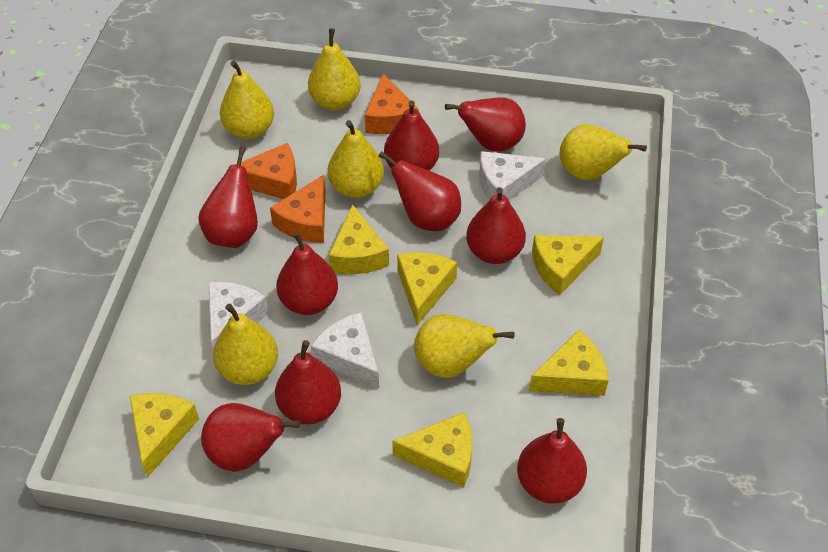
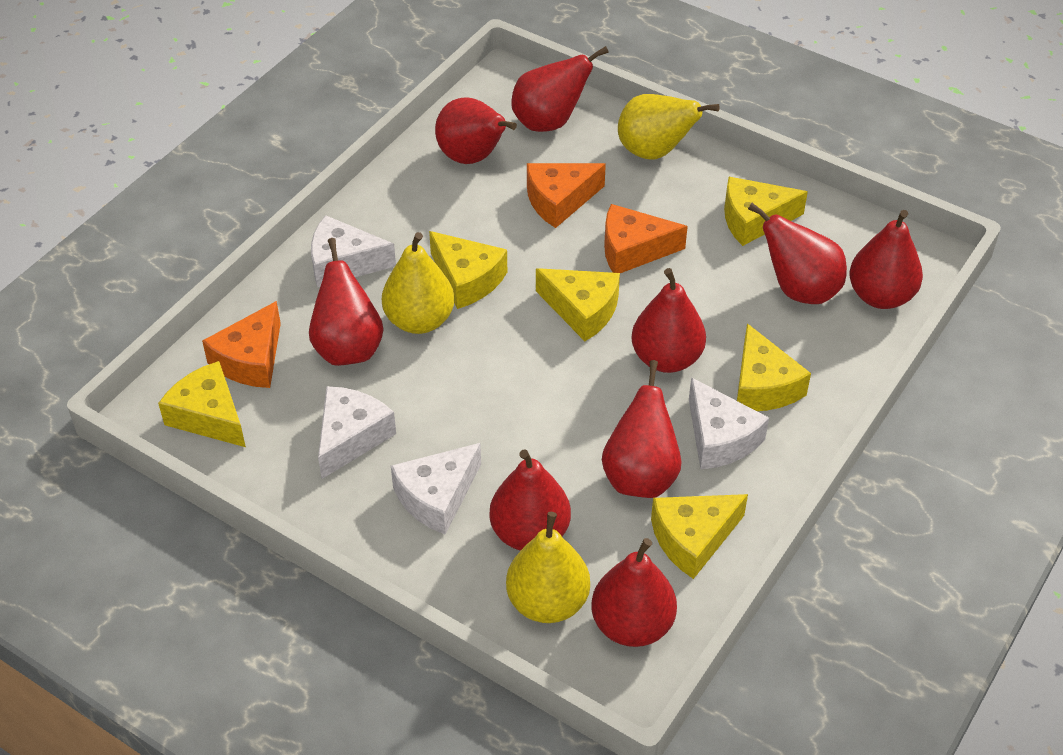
white cheese: 3 -> 4
yellow pear: 6 -> 3

